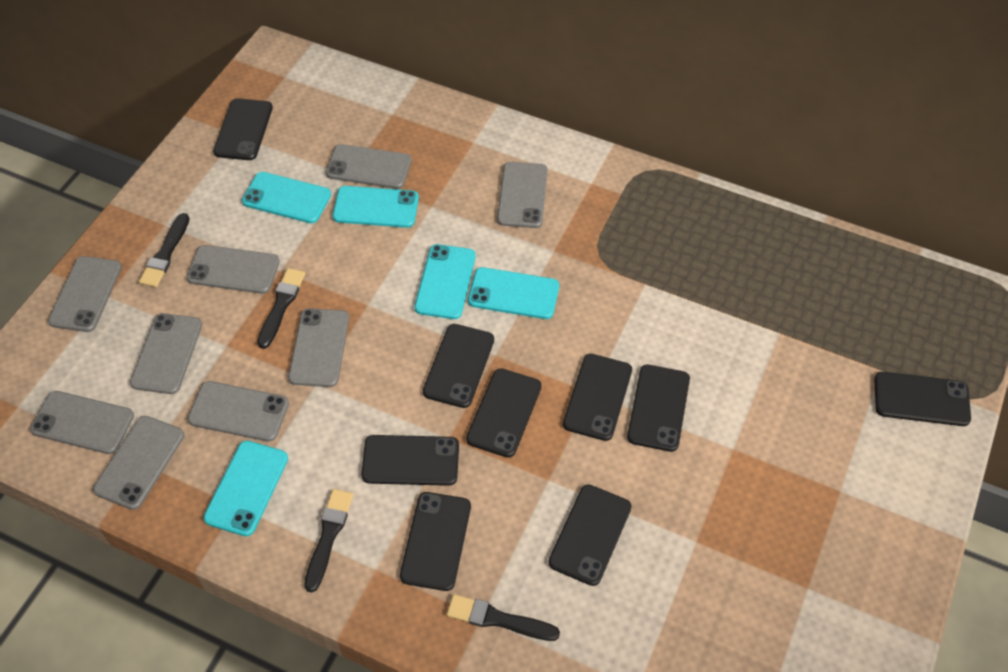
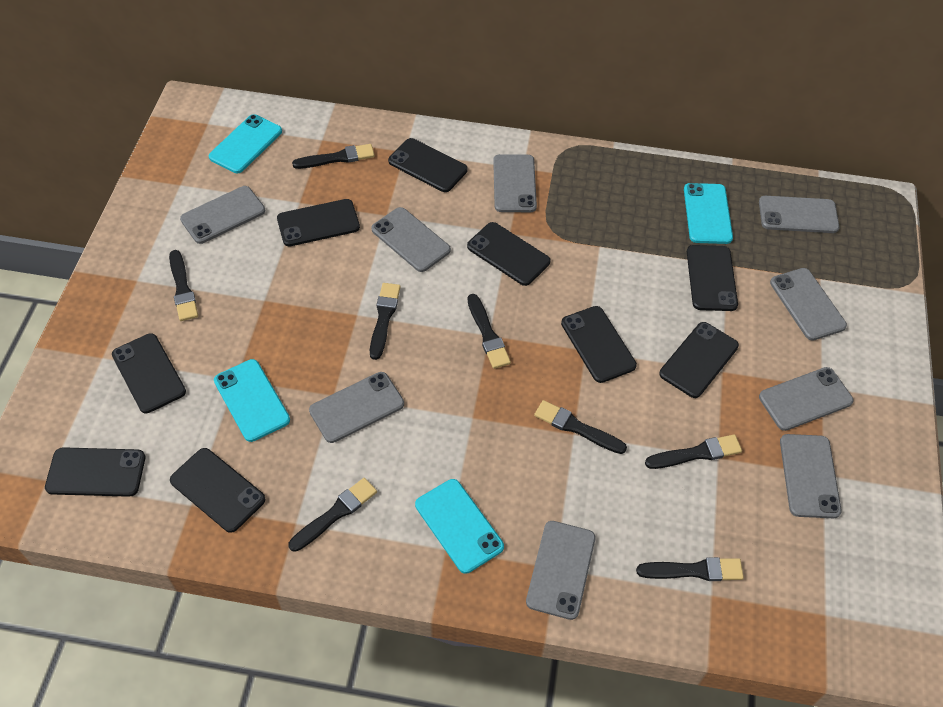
black brush: 4 -> 8
turquoise phone: 5 -> 4

